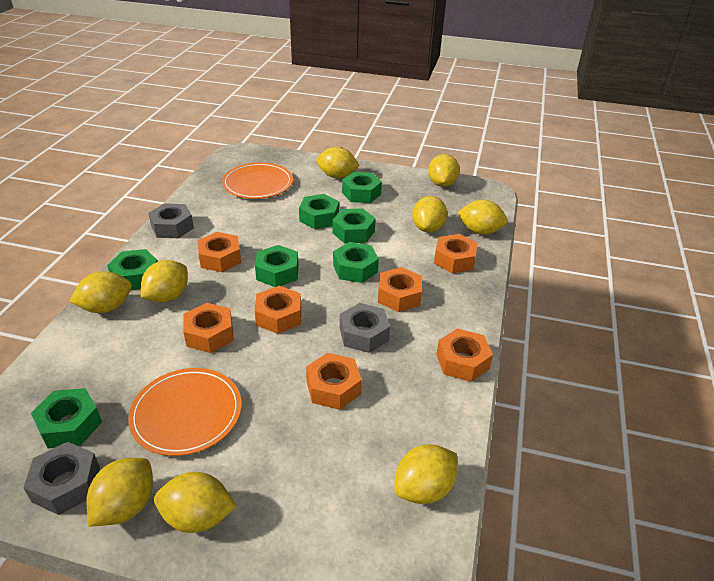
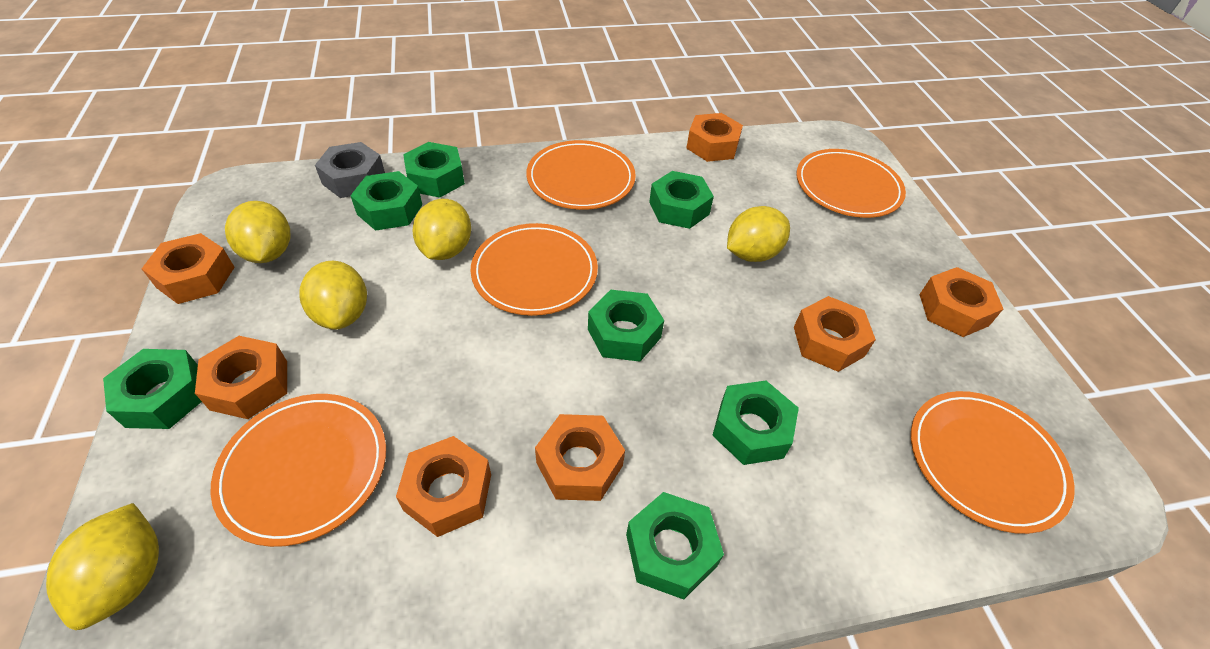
grey nut: 3 -> 1
orange plate: 2 -> 5
yellow lemon: 9 -> 5

